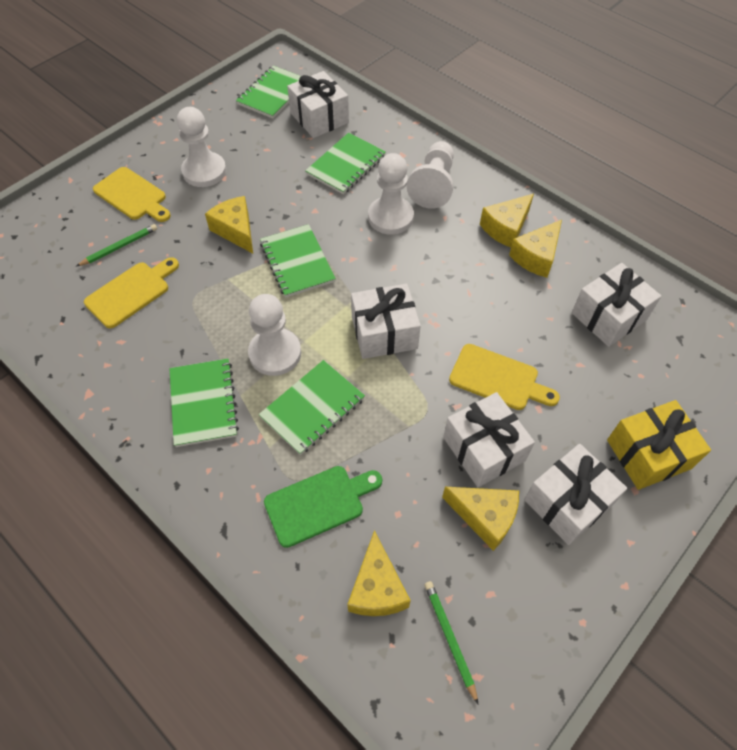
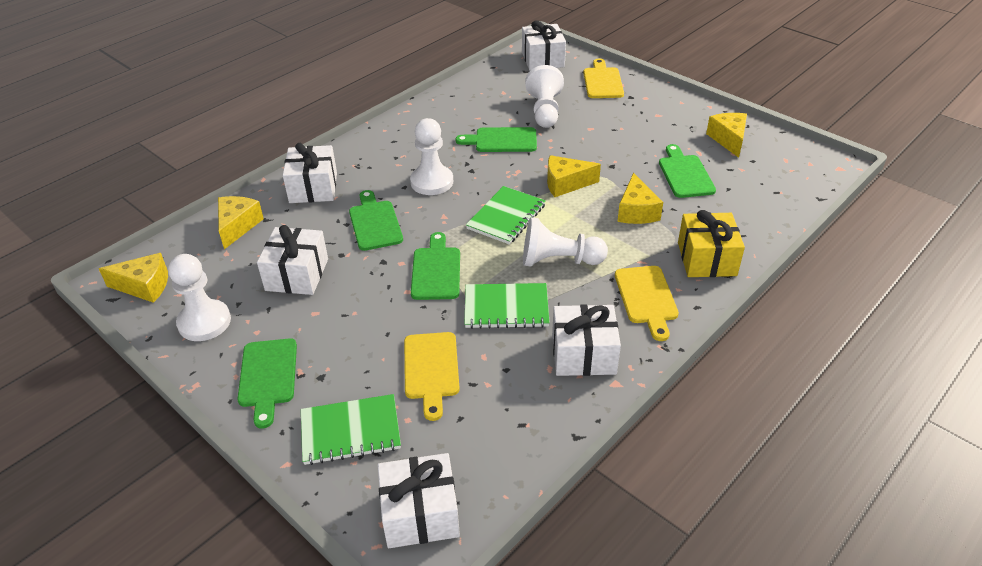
green cutting board: 1 -> 5
green notebook: 5 -> 3
green pencil: 2 -> 0

